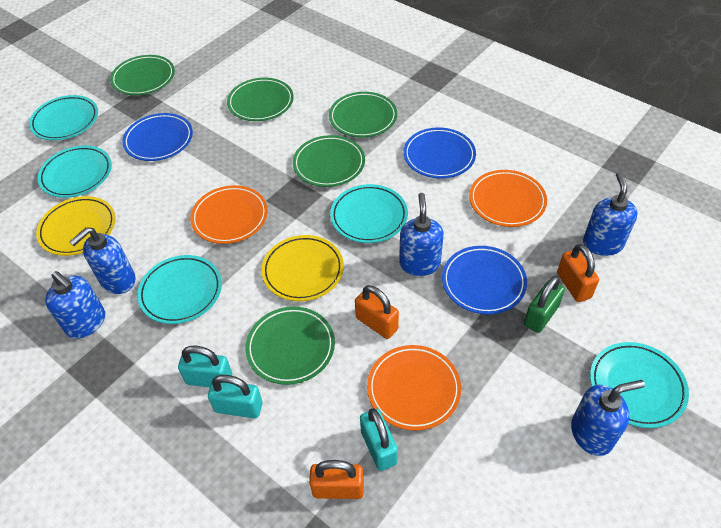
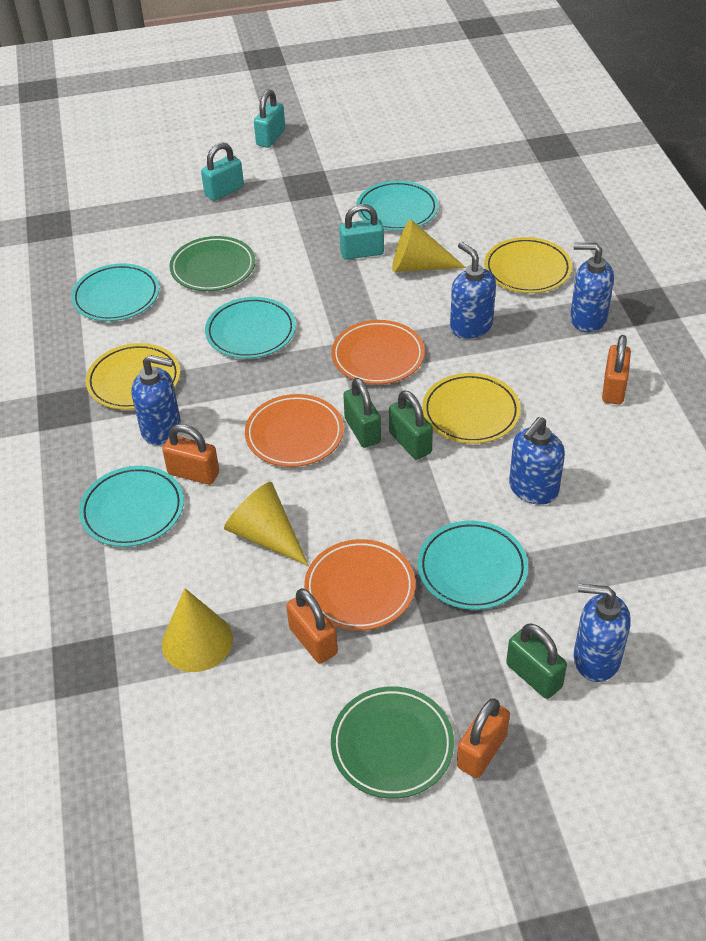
blue plate: 3 -> 0
green padlock: 1 -> 3
green plate: 5 -> 2
orange padlock: 3 -> 4
yellow cone: 0 -> 3
yellow plate: 2 -> 3

